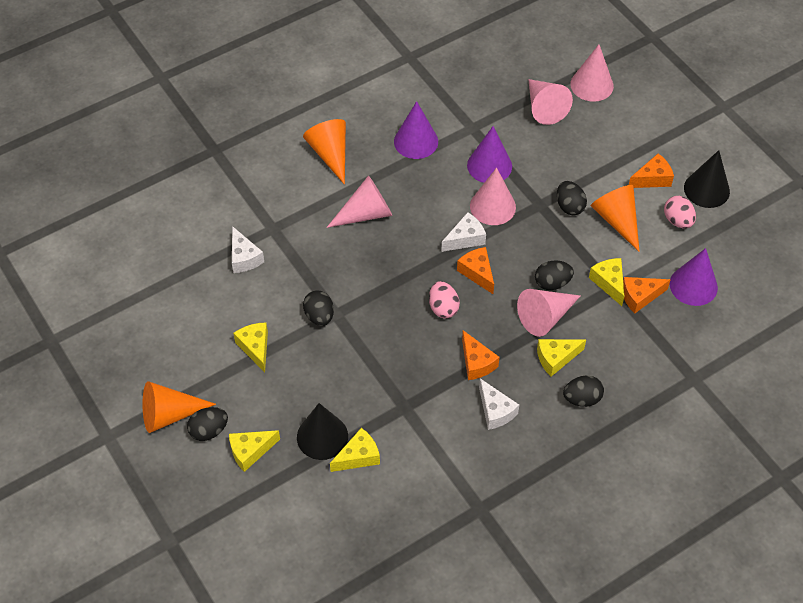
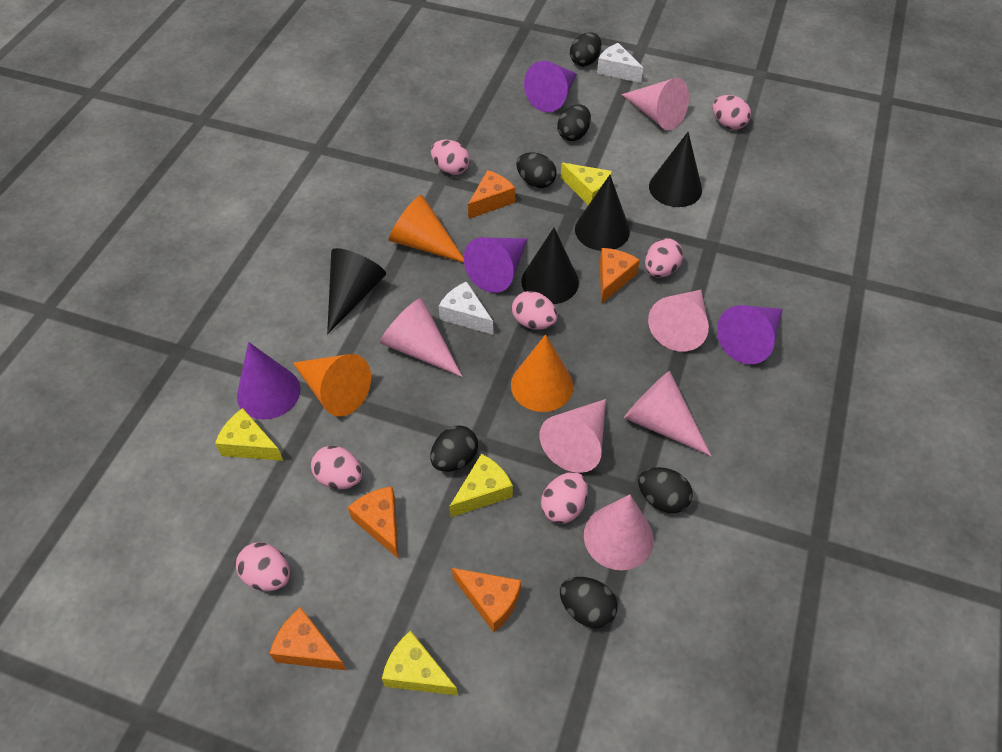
black cone: 2 -> 4
black egg: 5 -> 6
orange cheese: 4 -> 5
pink cone: 5 -> 6
pink egg: 2 -> 7
purple cone: 3 -> 4
white cheese: 3 -> 2
yellow cheese: 5 -> 4

